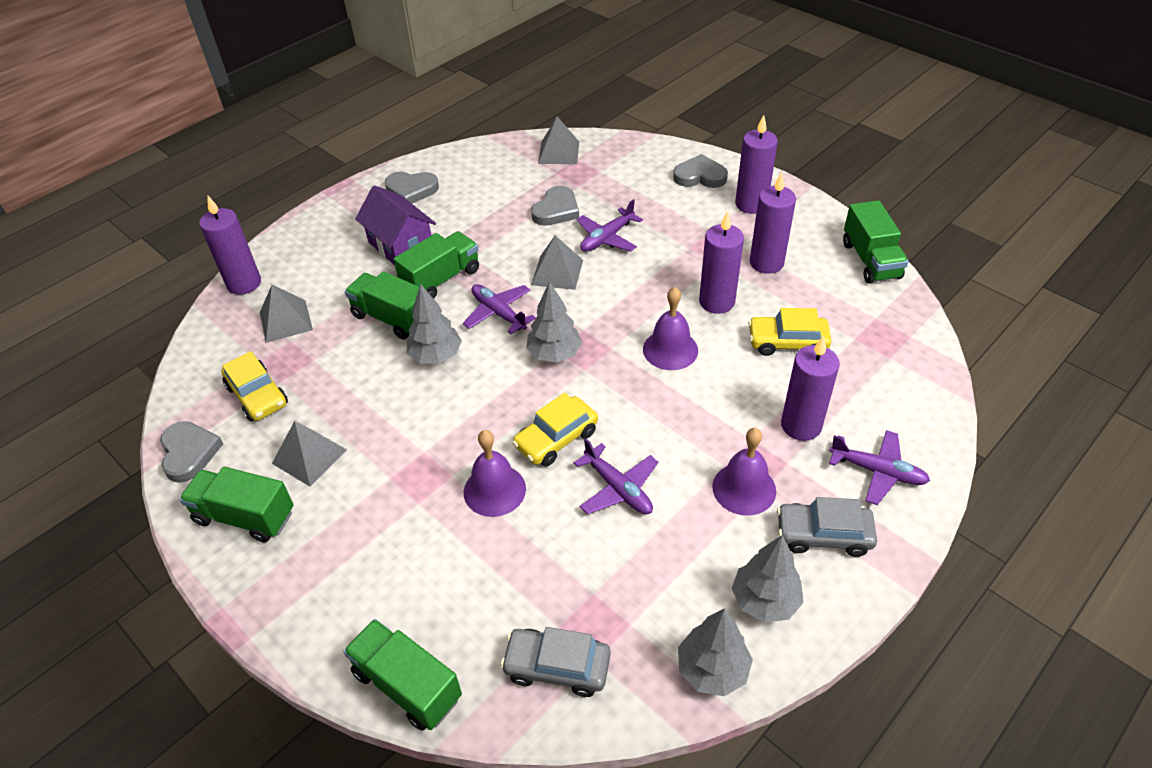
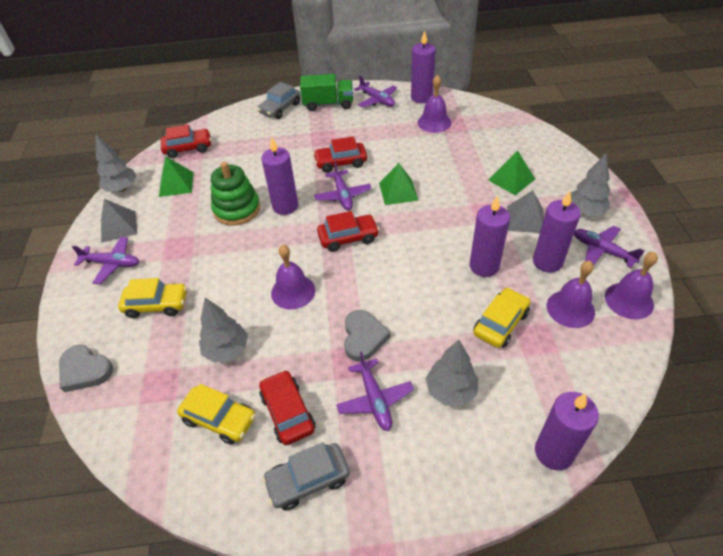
green pyramid: 0 -> 3
green stacking toy: 0 -> 1
green truck: 5 -> 1
grey heart: 4 -> 2
grey pyramid: 4 -> 2
purple bell: 3 -> 4
purple house: 1 -> 0
purple plane: 4 -> 5
red car: 0 -> 4

